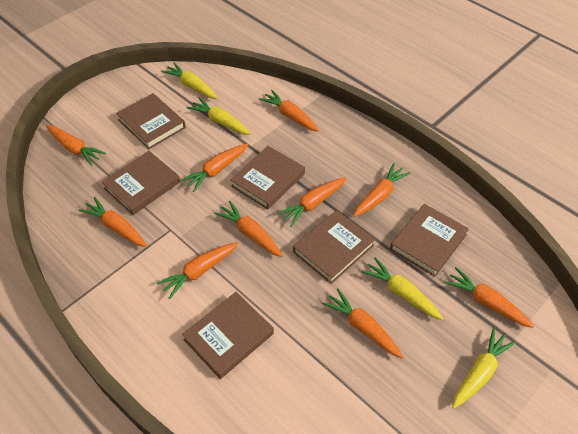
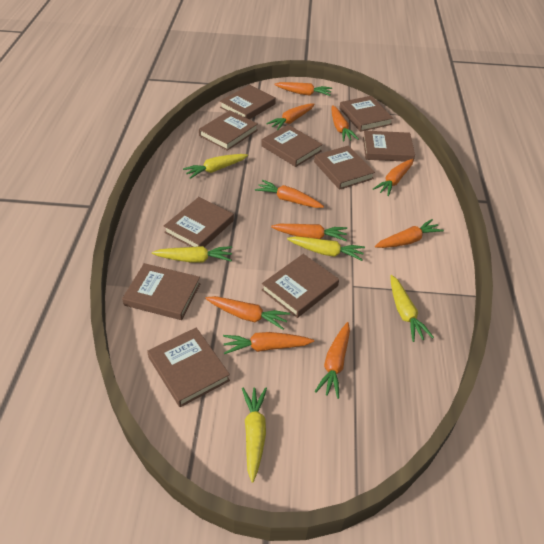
brown book: 6 -> 10
yellow carrot: 4 -> 5

